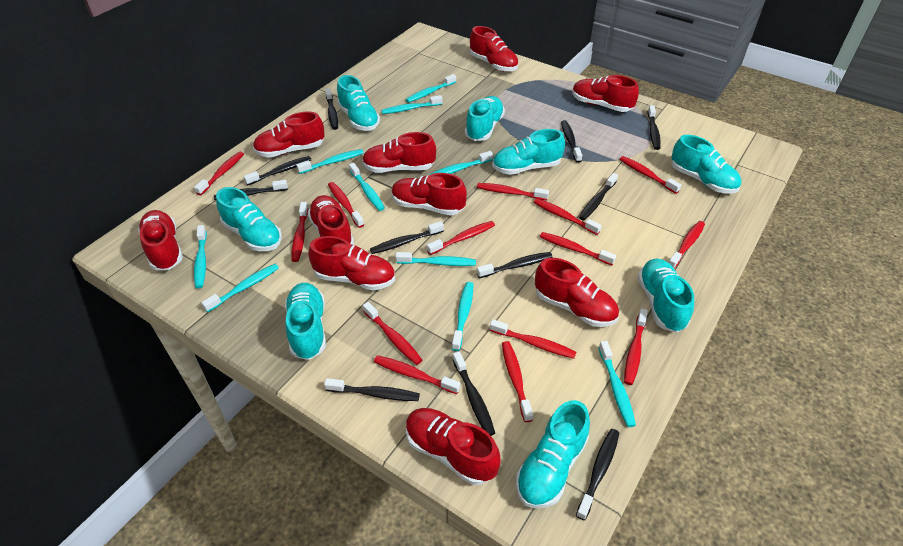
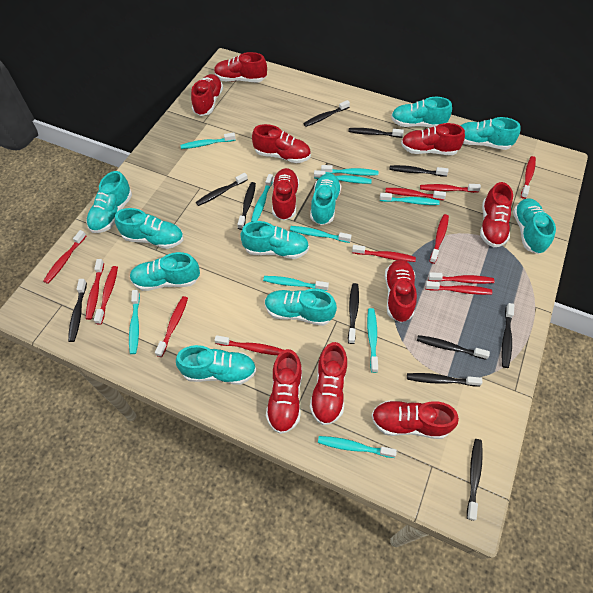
red toothbrush: 14 -> 12
turquoise shoe: 8 -> 10

